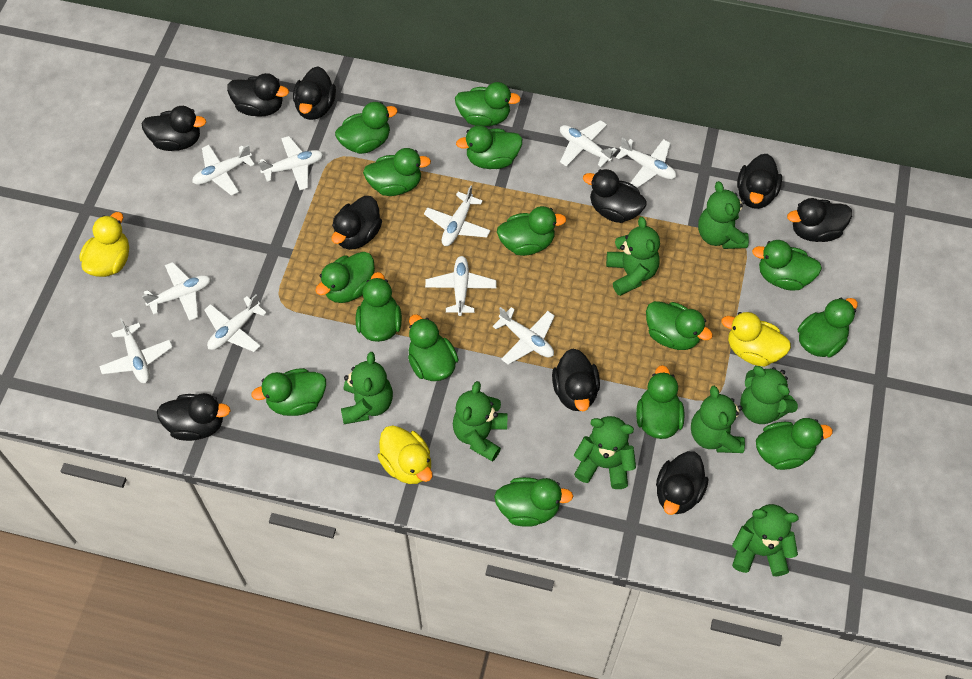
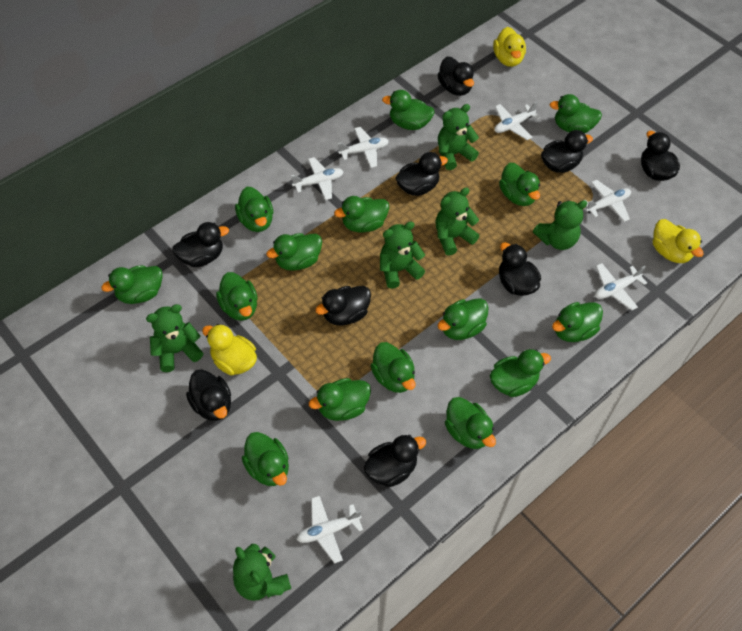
black duck: 10 -> 9
green teddy bear: 8 -> 6
white plane: 10 -> 6

